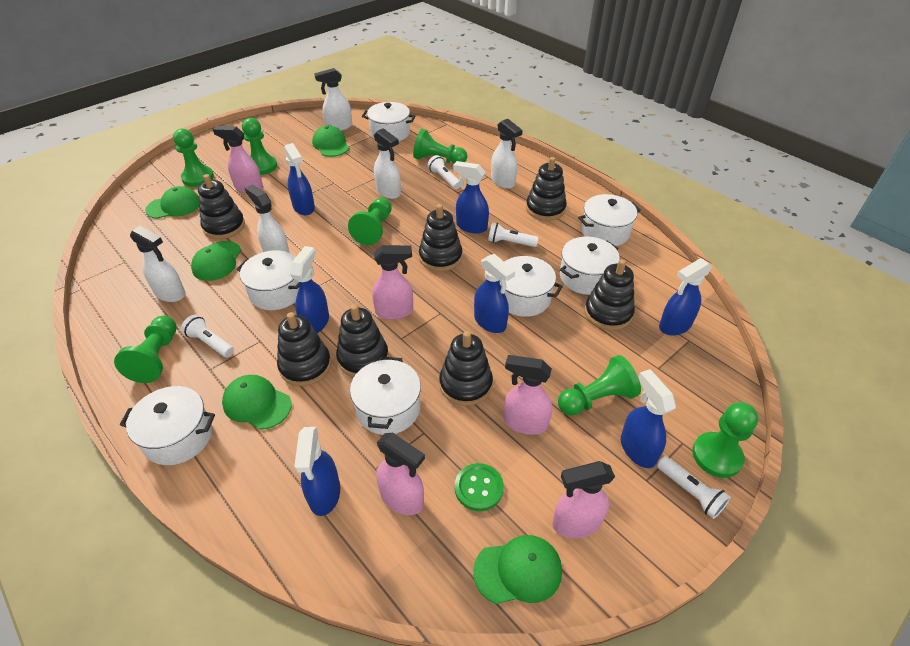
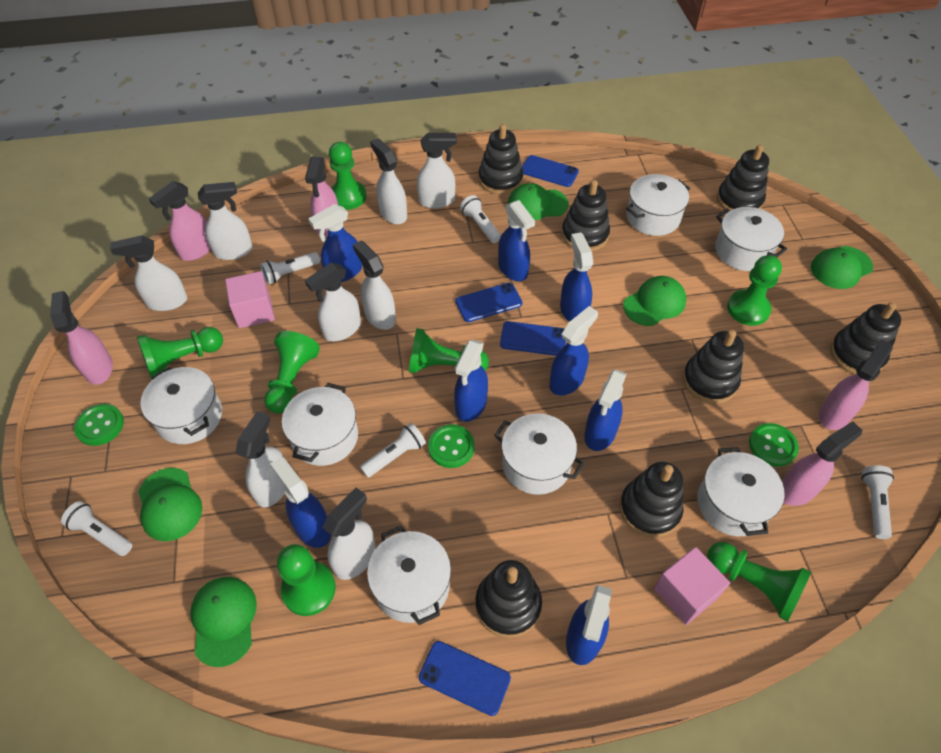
blue phone: 0 -> 4
blue spray bottle: 7 -> 8
green button: 1 -> 3
pink cube: 0 -> 2
white flashlight: 4 -> 5
white spray bottle: 5 -> 8

